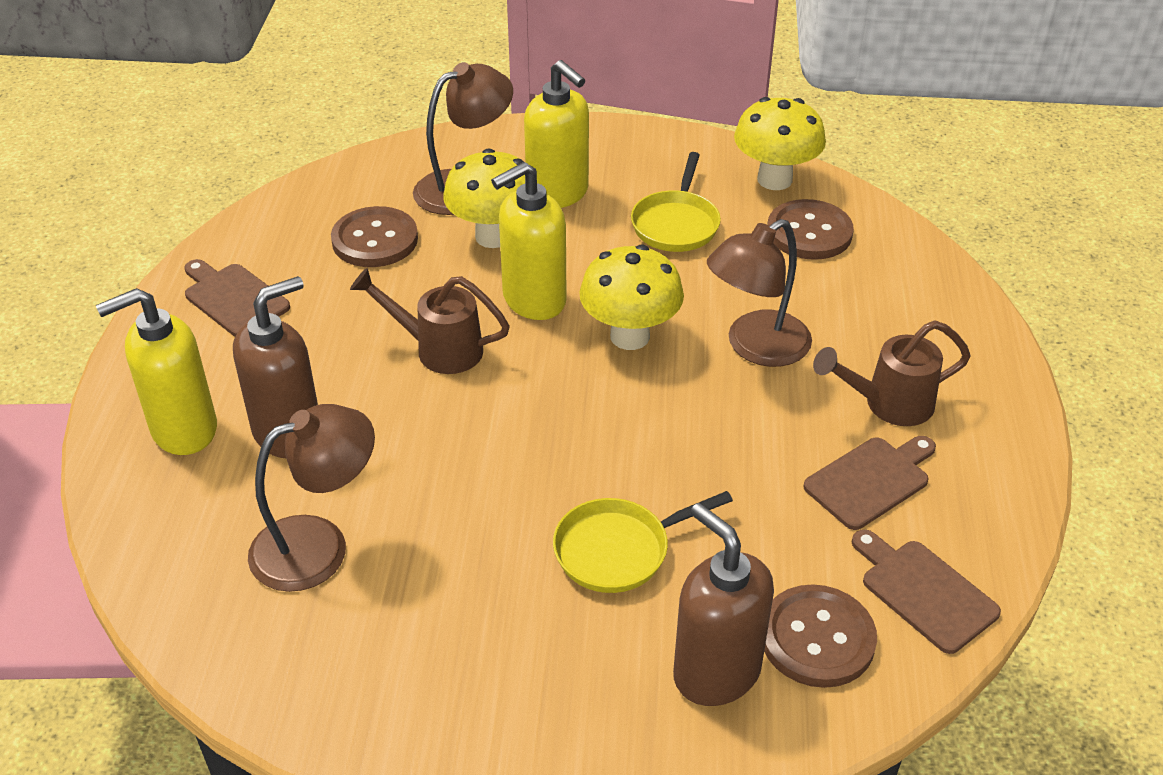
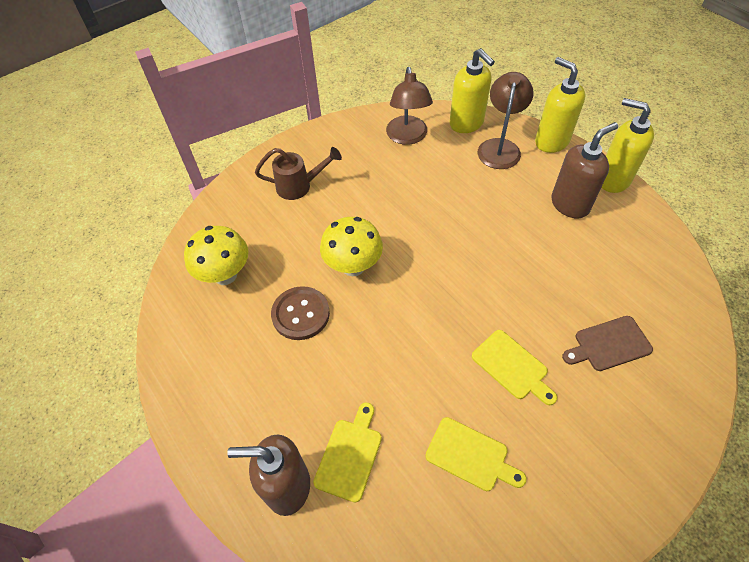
brown button: 3 -> 1
brown cutting board: 3 -> 1
brown lamp: 3 -> 2
brown watering can: 2 -> 1
yellow cutting board: 0 -> 3
yellow mushroom: 3 -> 2
yellow pan: 2 -> 0

